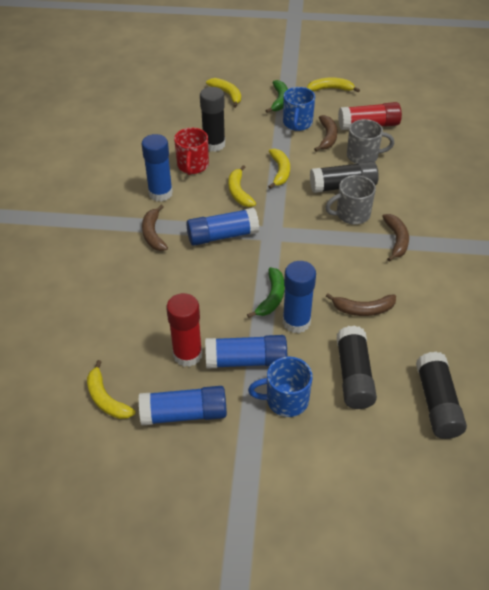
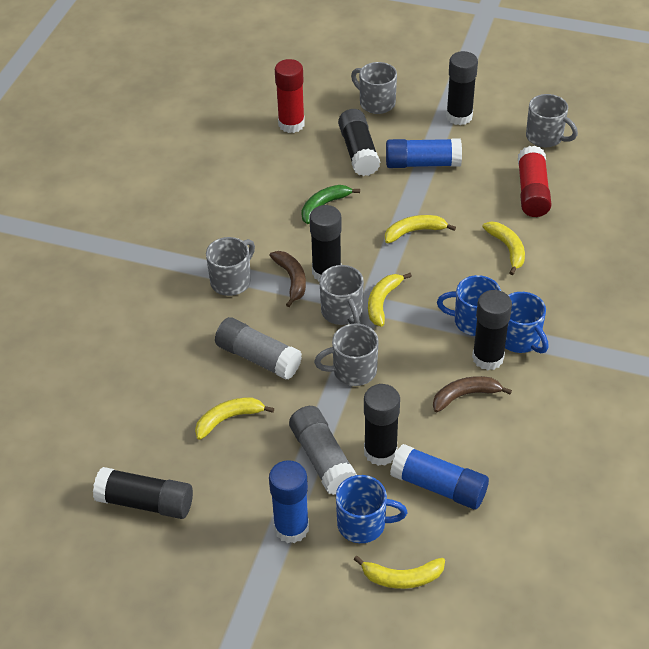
black glue stick: 4 -> 6
blue glue stick: 5 -> 3
blue mug: 2 -> 3
brown banana: 4 -> 2
green banana: 2 -> 1
grey glue stick: 0 -> 2
grey mug: 2 -> 5
red mug: 1 -> 0

